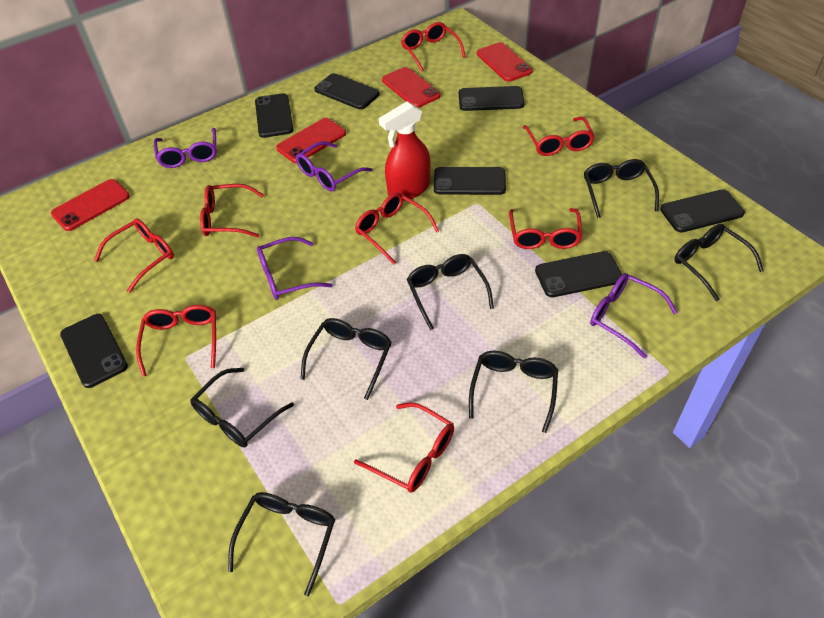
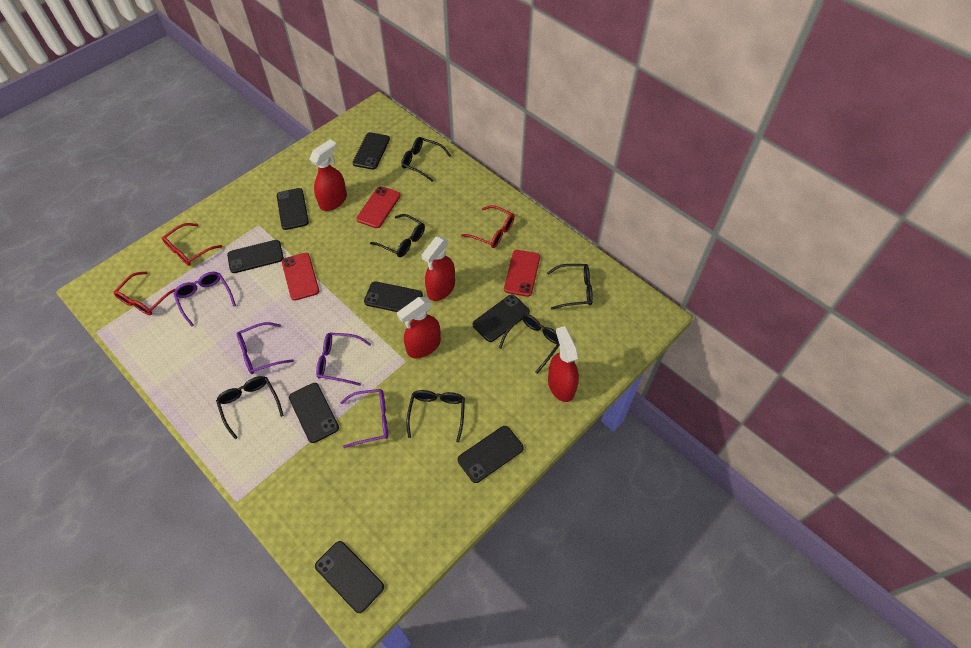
black glasses: 7 -> 6
black phone: 7 -> 8
red glasses: 8 -> 3
red phone: 4 -> 3
red spray bottle: 1 -> 4

